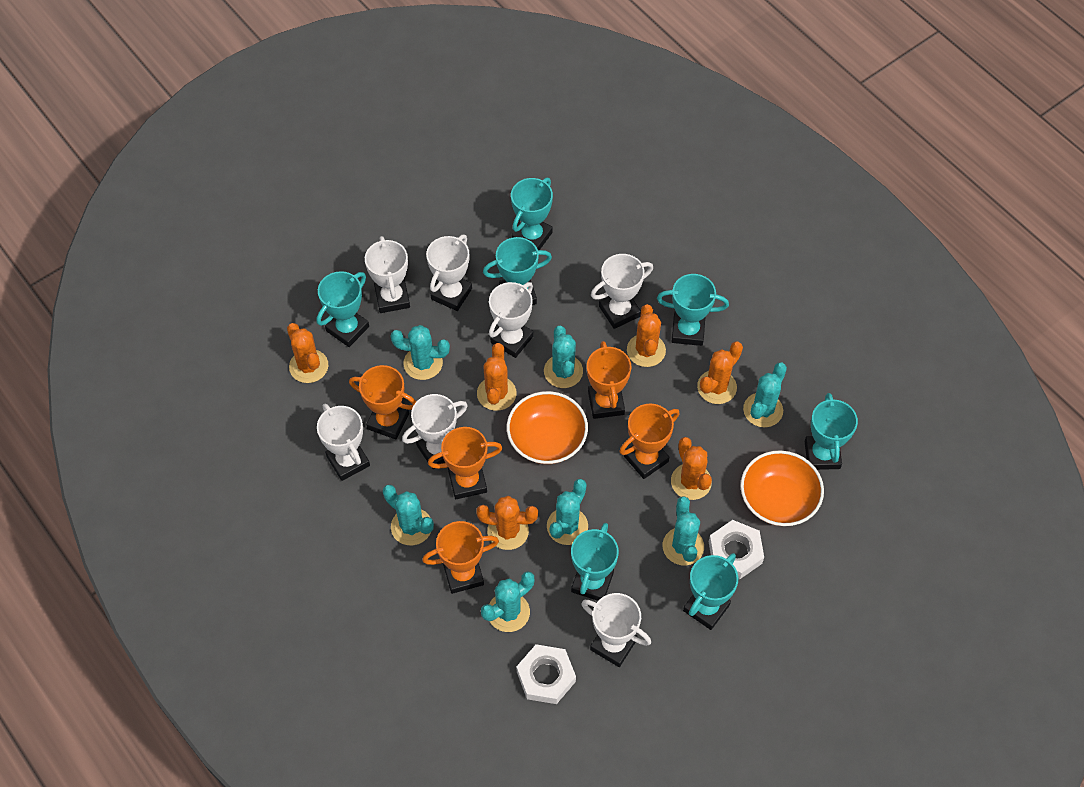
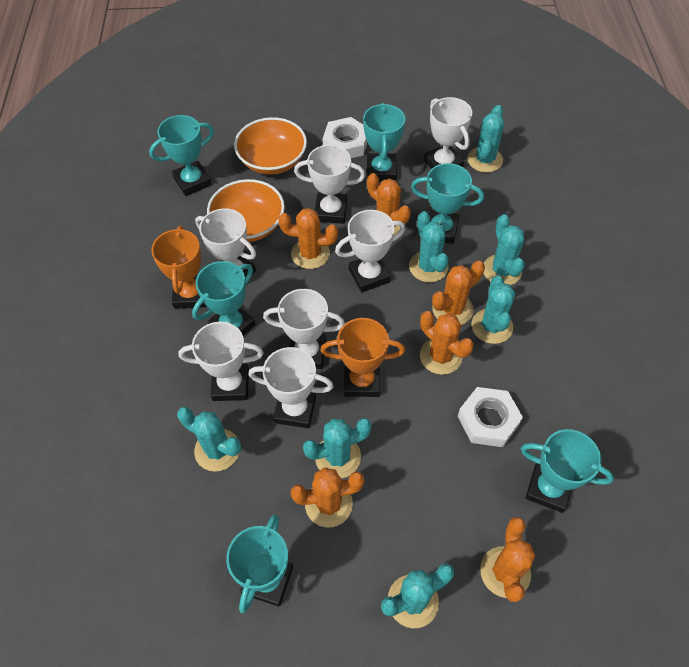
orange trophy: 5 -> 2
turquoise trophy: 7 -> 6

